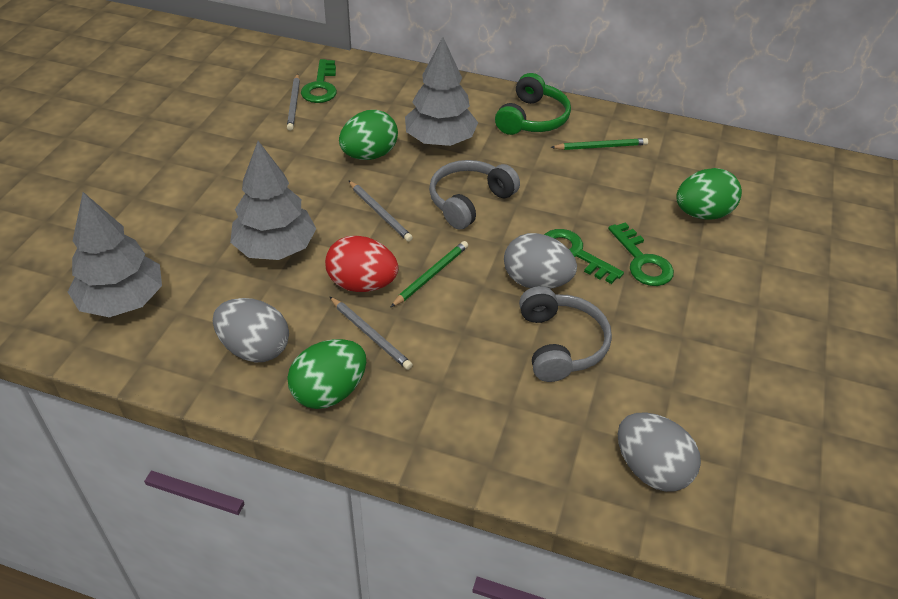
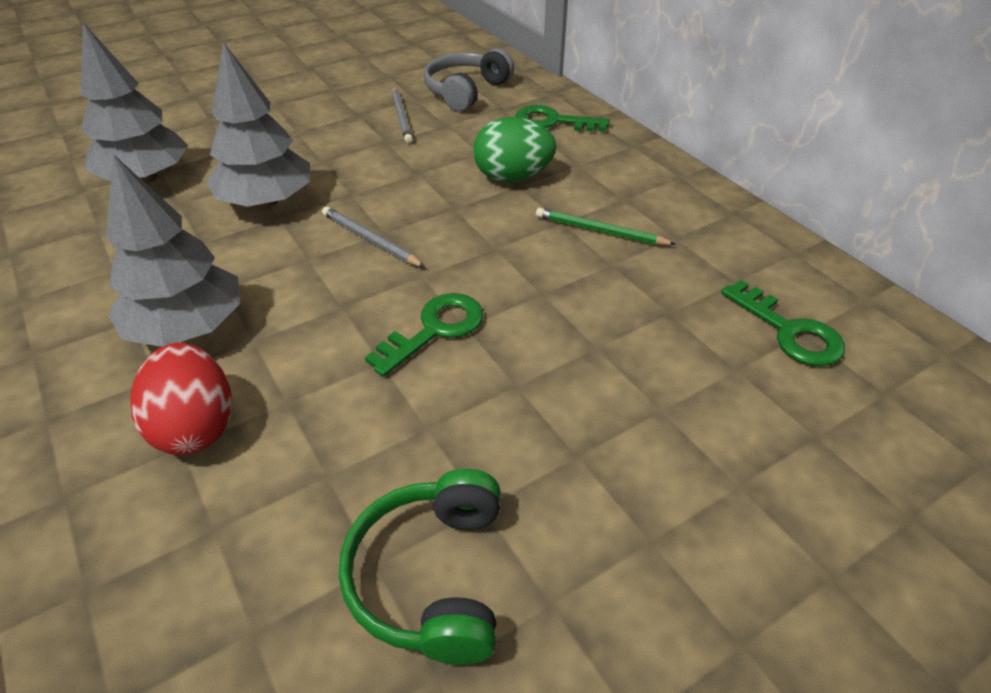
green egg: 3 -> 1
green pencil: 2 -> 1
grey egg: 3 -> 0
grey headphones: 2 -> 1
grey pencil: 3 -> 2

